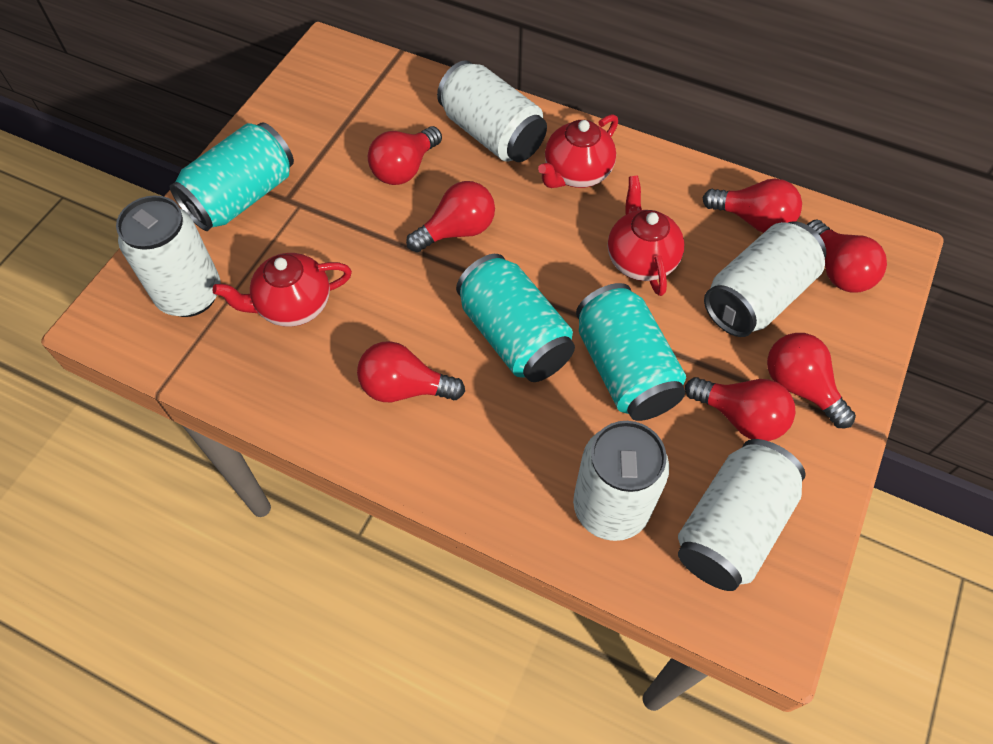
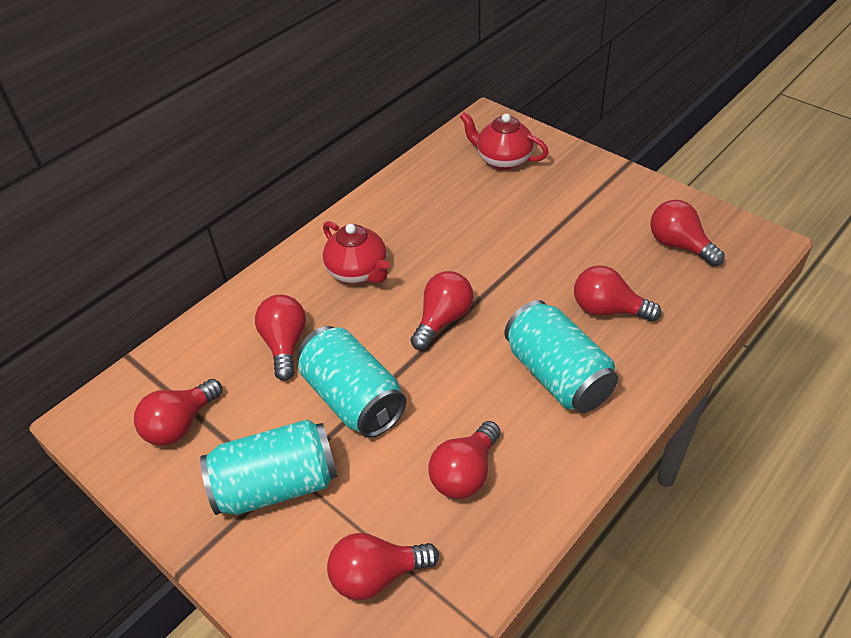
red teapot: 3 -> 2
white can: 5 -> 0

